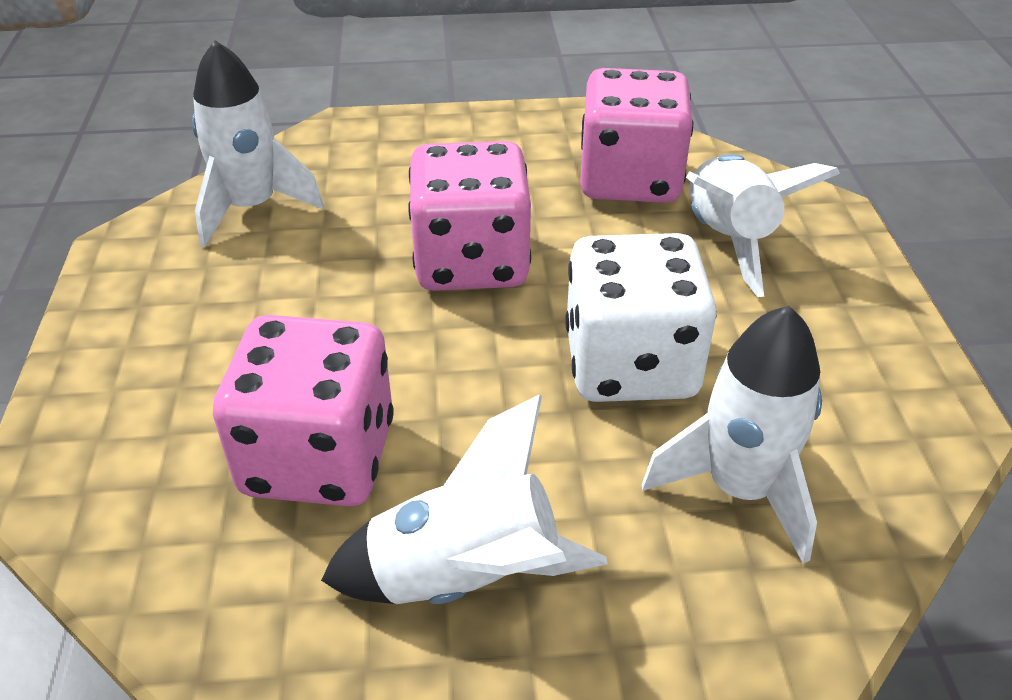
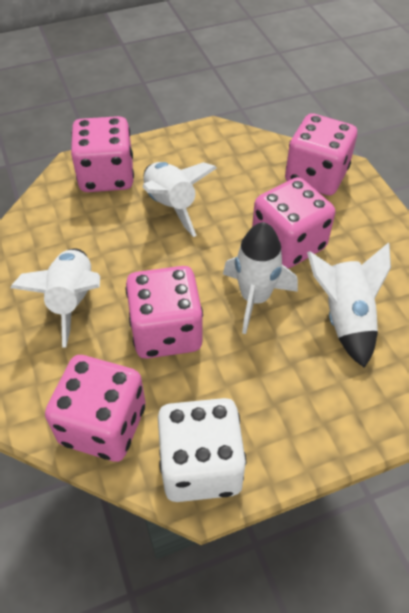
pink dice: 3 -> 5

